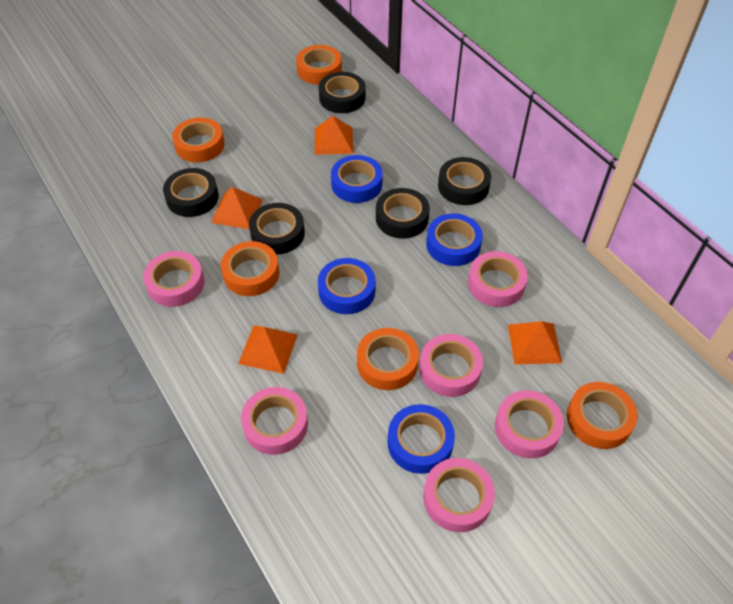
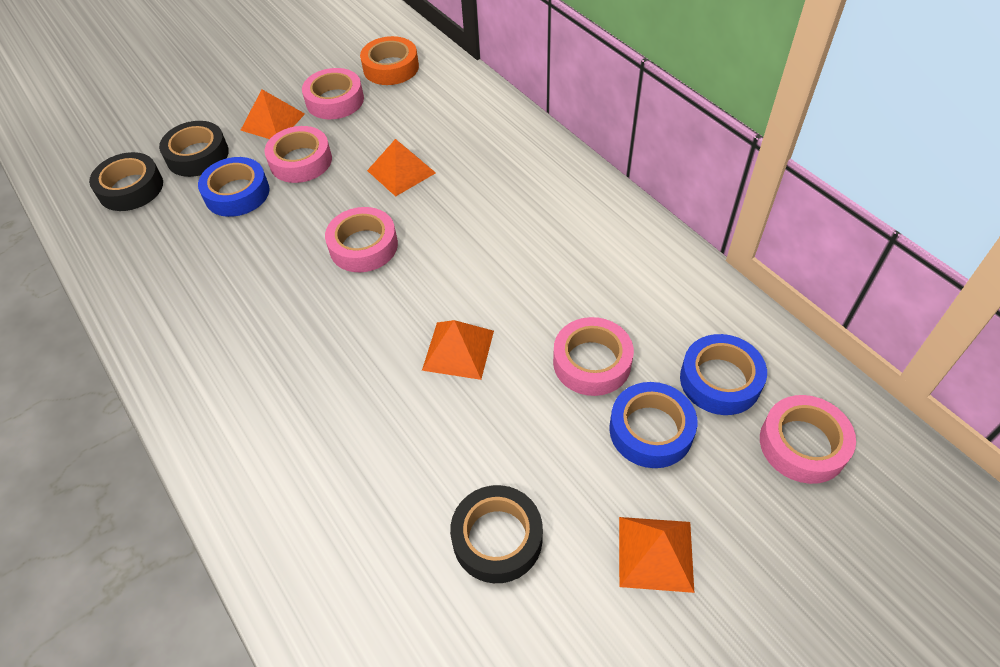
black tape: 5 -> 3
blue tape: 4 -> 3
orange tape: 5 -> 1
pink tape: 6 -> 5

